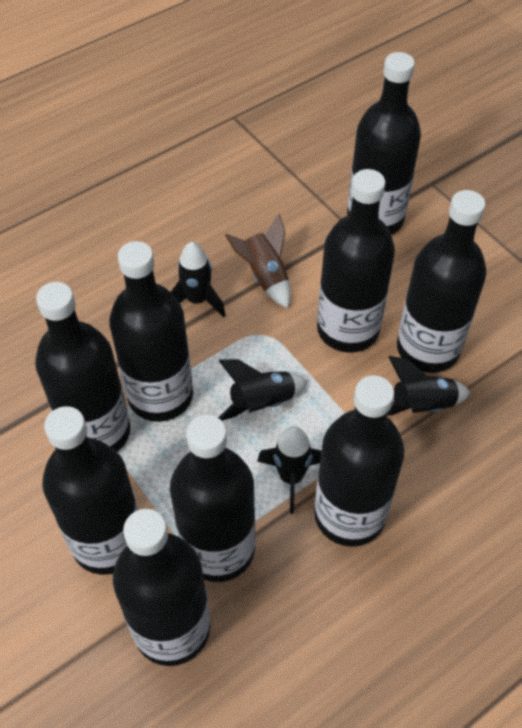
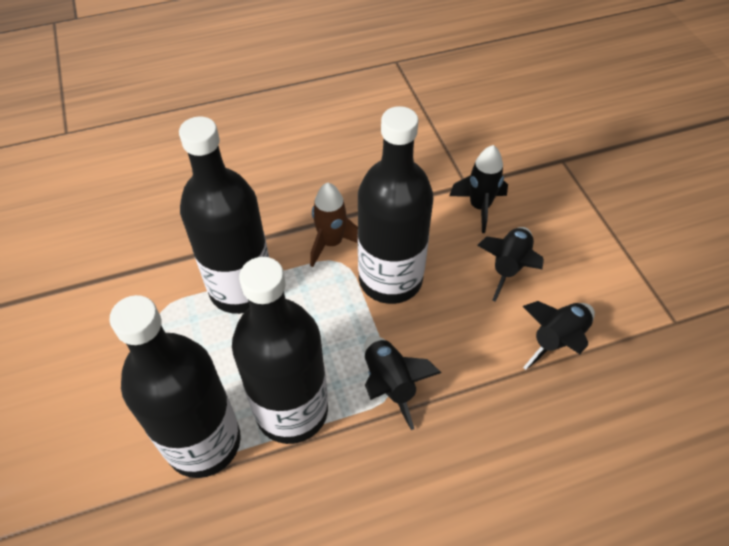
black bottle: 9 -> 4

